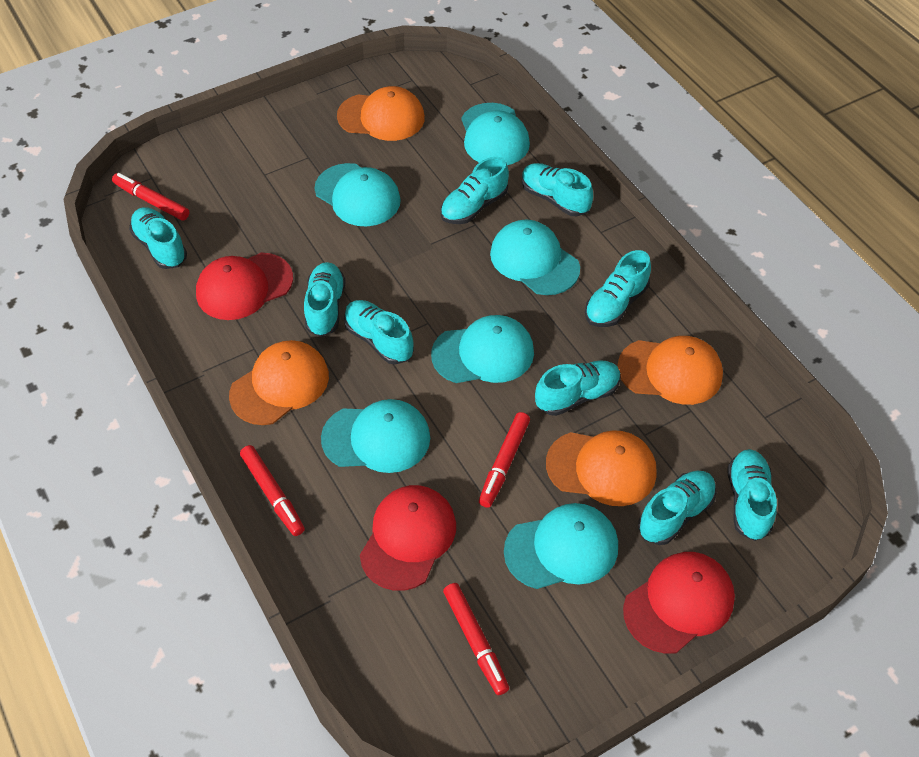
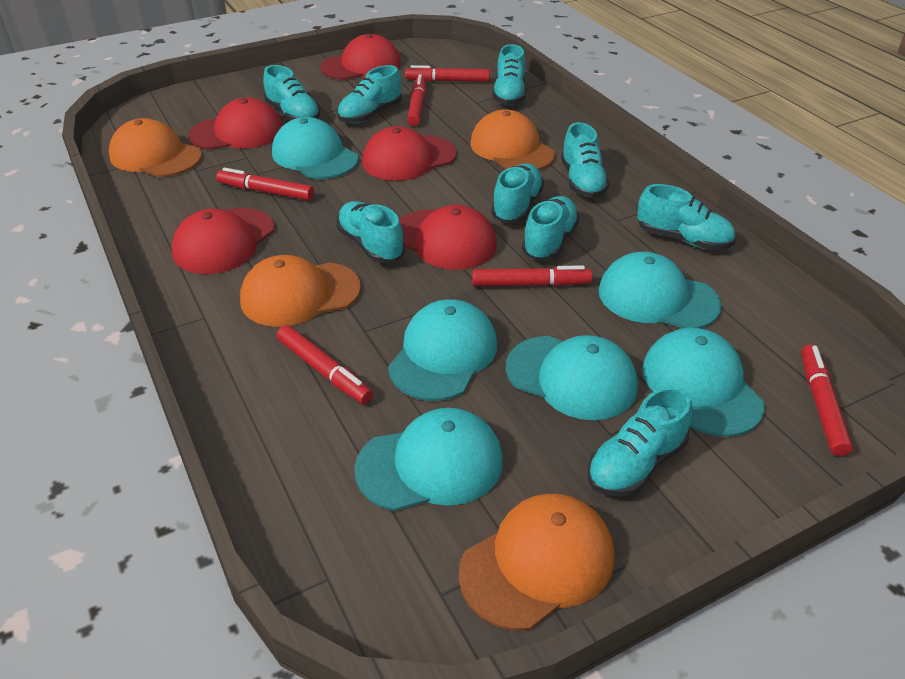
red cap: 3 -> 5
red marker: 4 -> 6

